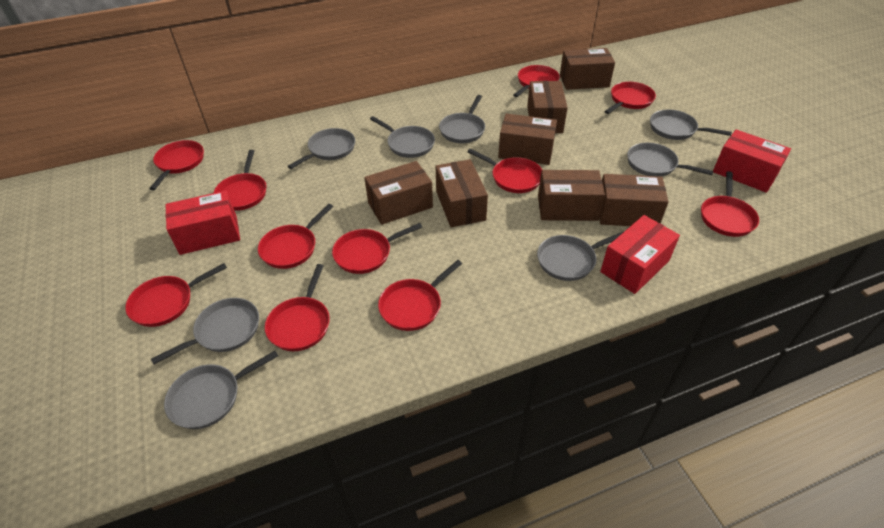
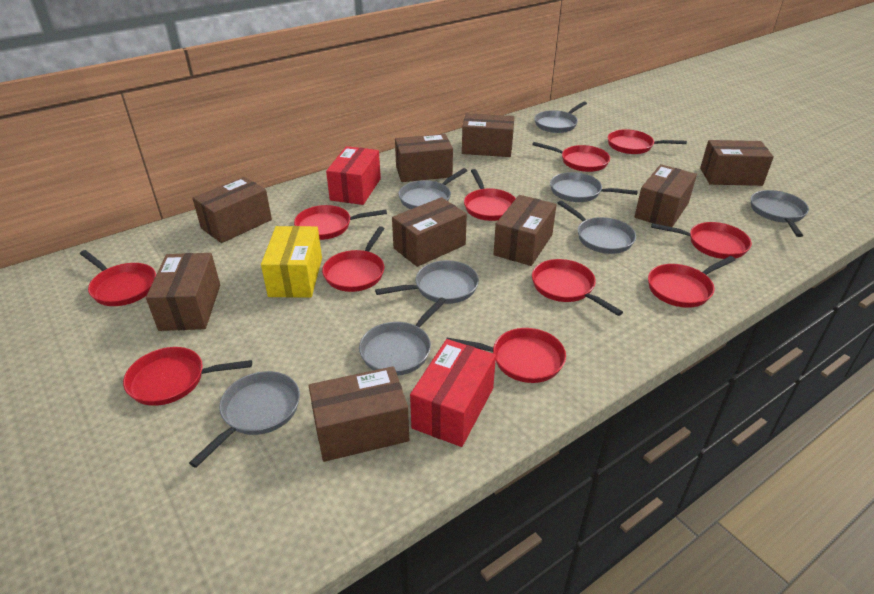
brown box: 7 -> 9
red box: 3 -> 2
yellow box: 0 -> 1

